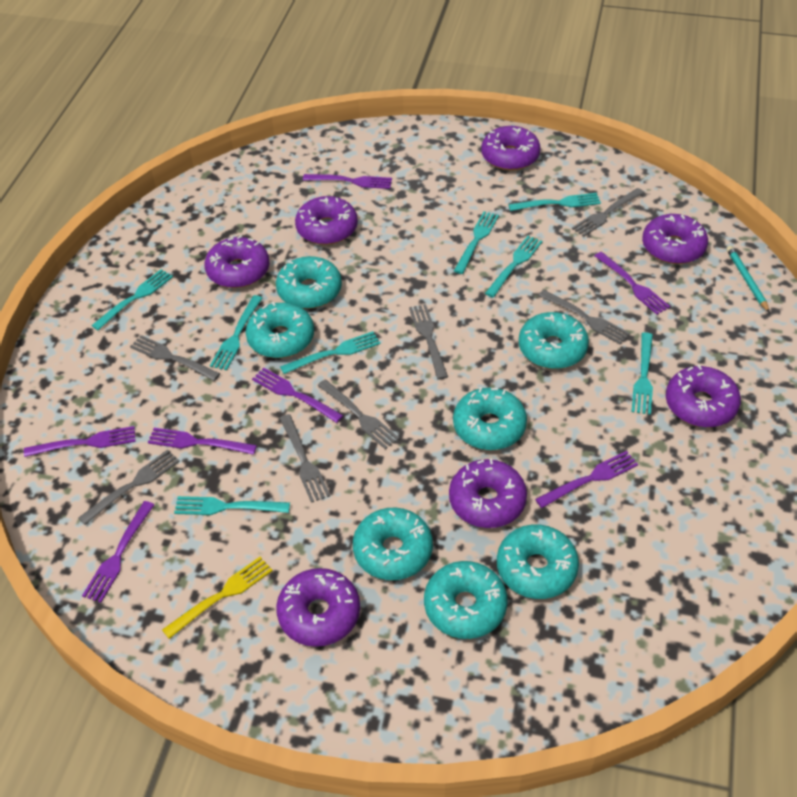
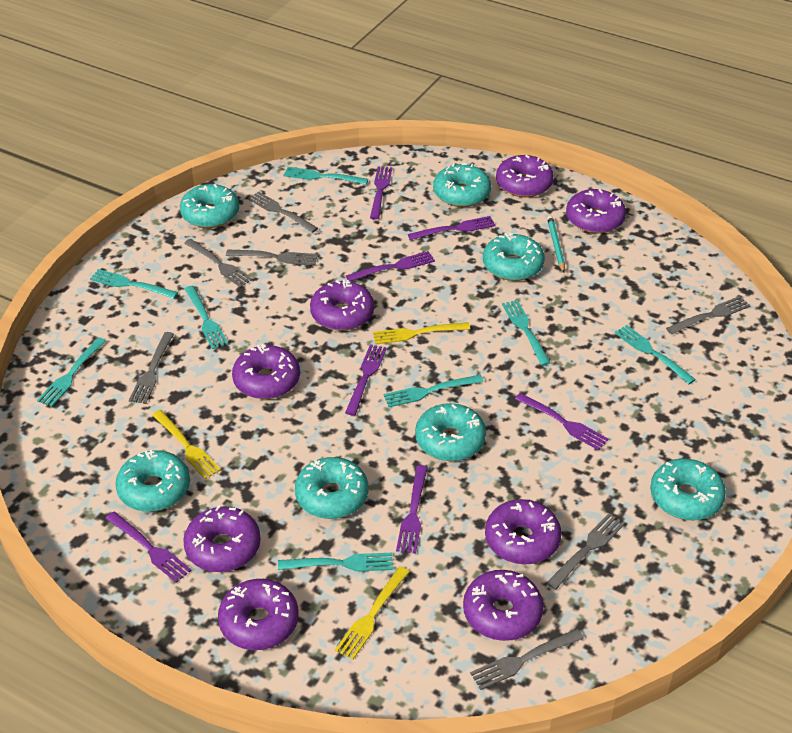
purple donut: 7 -> 8
yellow fork: 1 -> 3

